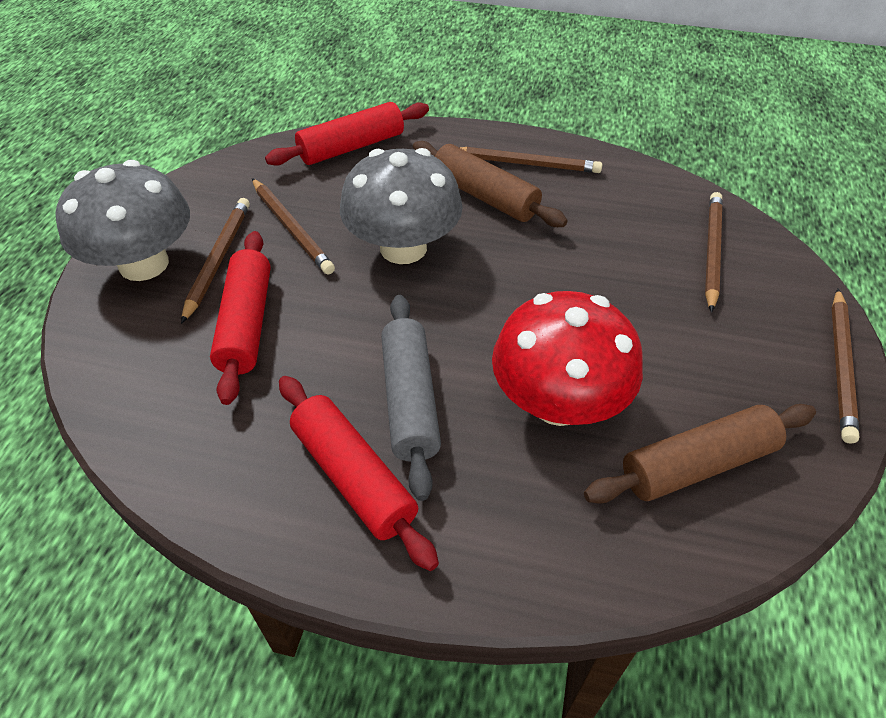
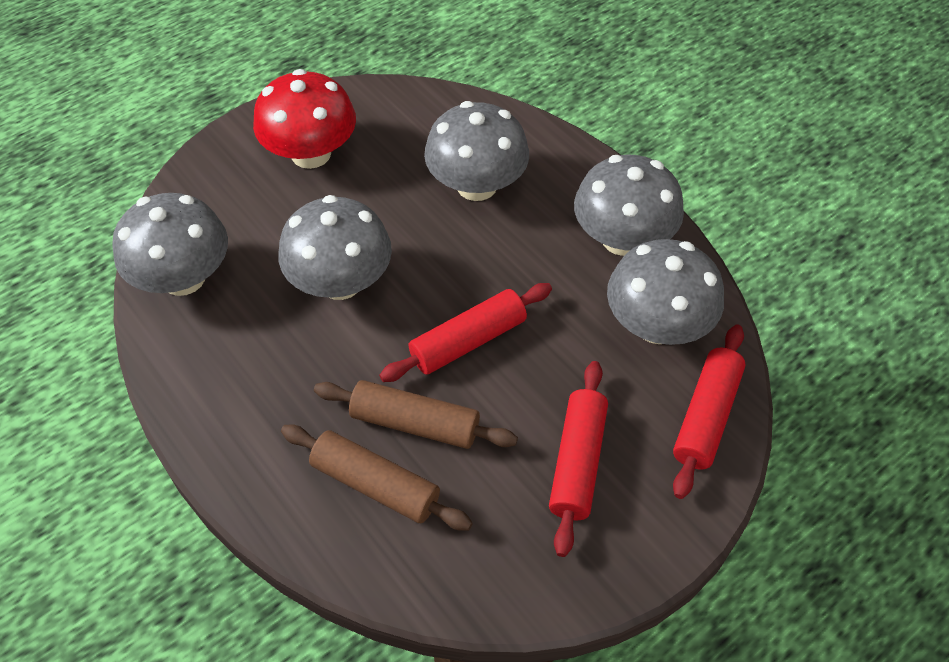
brown pencil: 5 -> 0
grey mushroom: 2 -> 5
grey rolling pin: 1 -> 0

